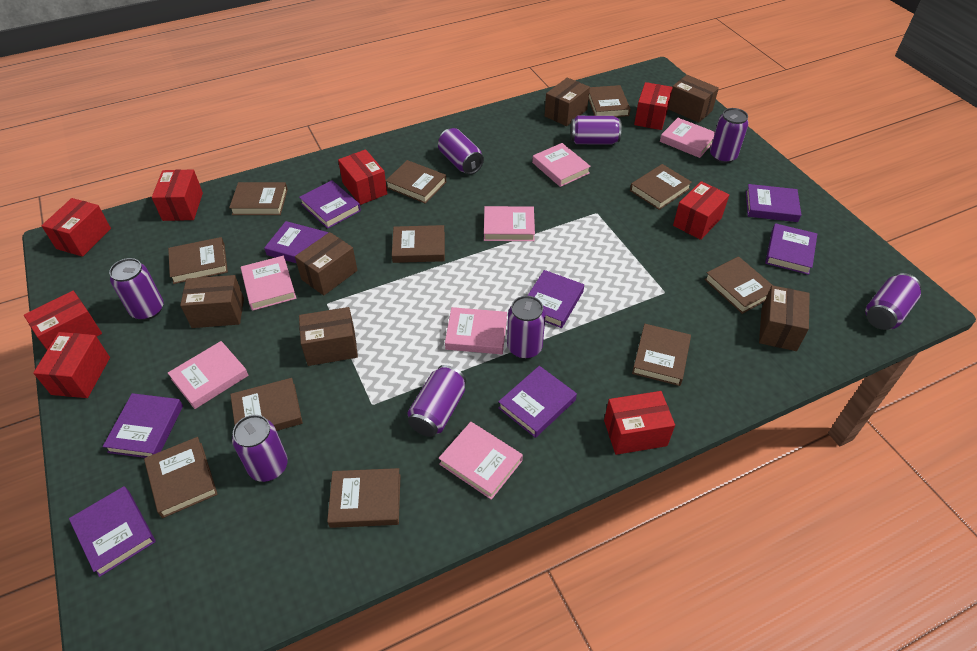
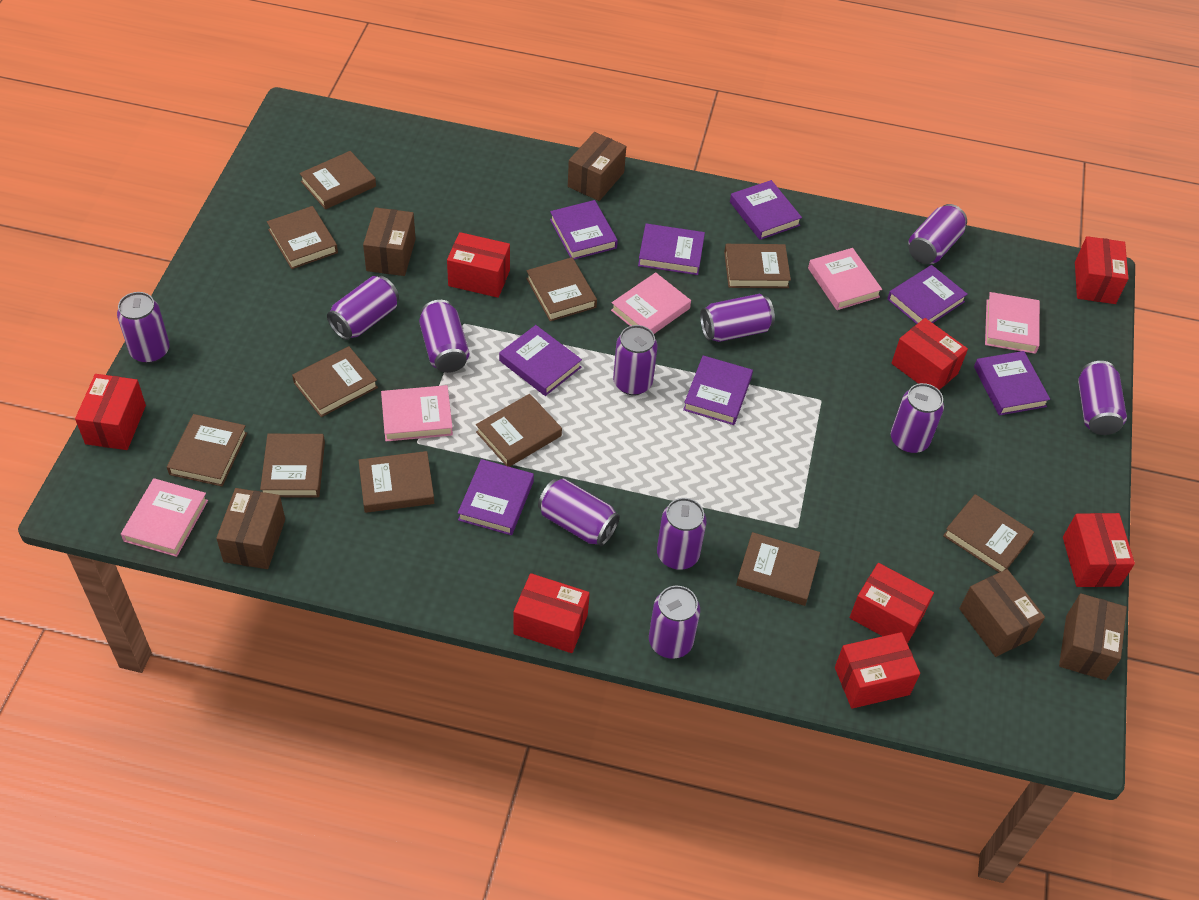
brown box: 6 -> 5
pink book: 7 -> 5
purple can: 8 -> 11

